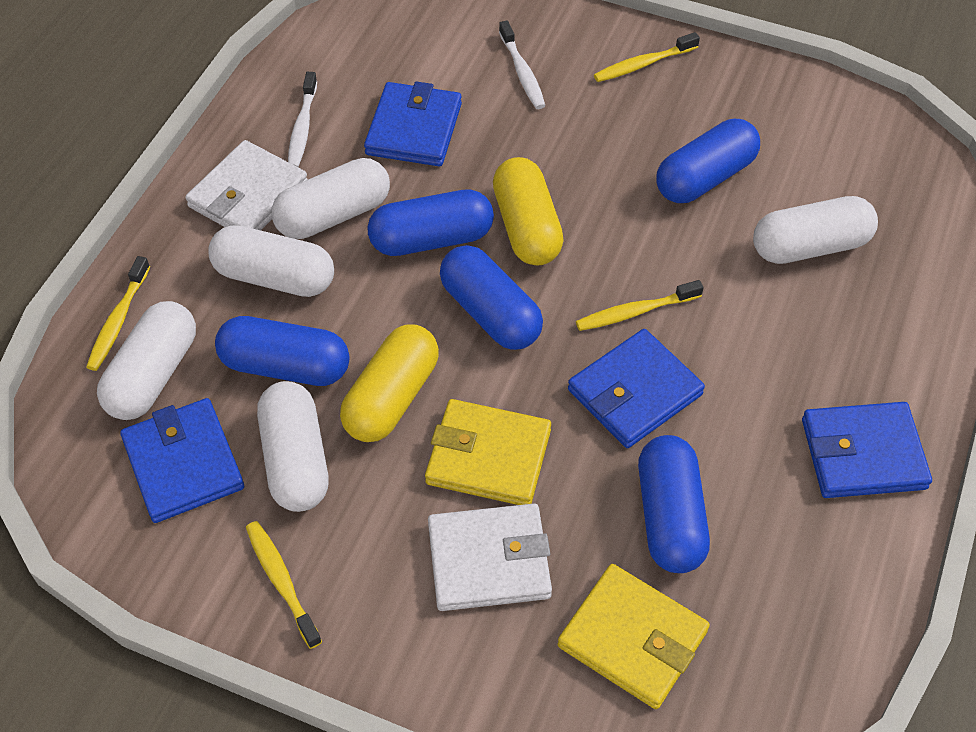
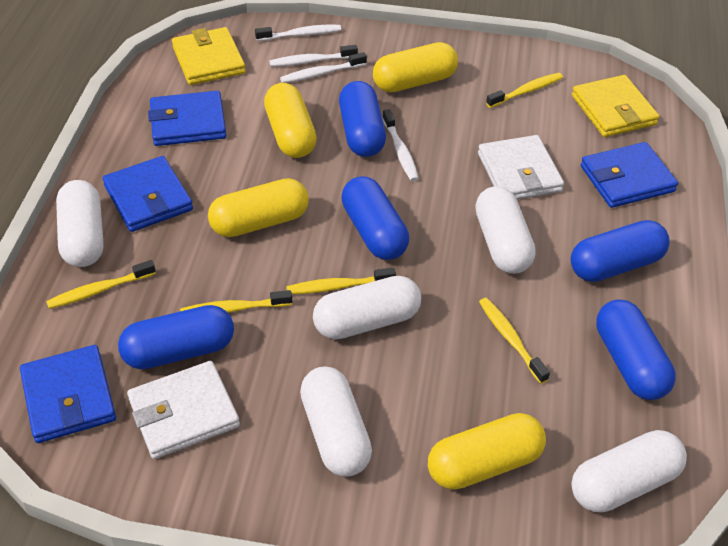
white toothbrush: 2 -> 4
yellow capsule: 2 -> 4
yellow toothbrush: 4 -> 5

